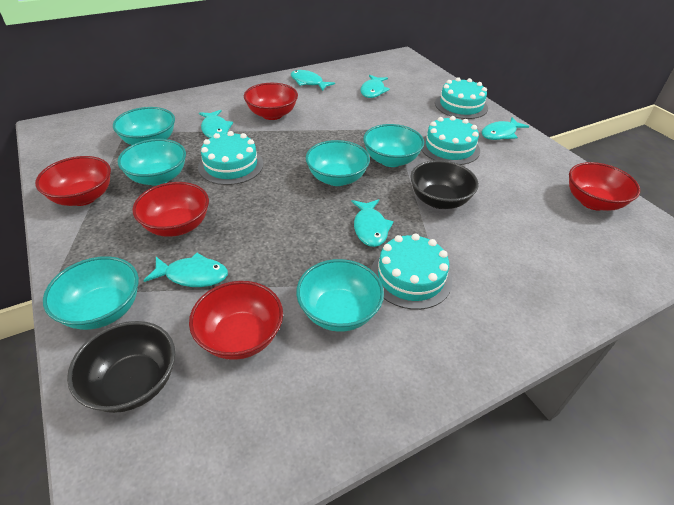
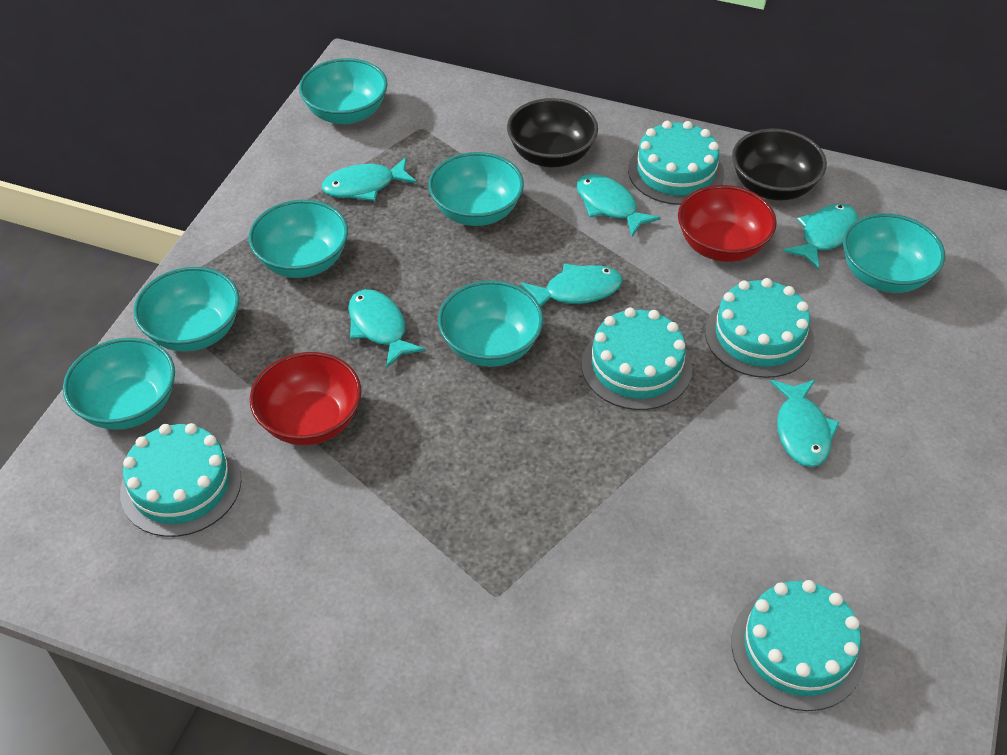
red bowl: 5 -> 2
turquoise bowl: 6 -> 7
turquoise cake: 4 -> 5

